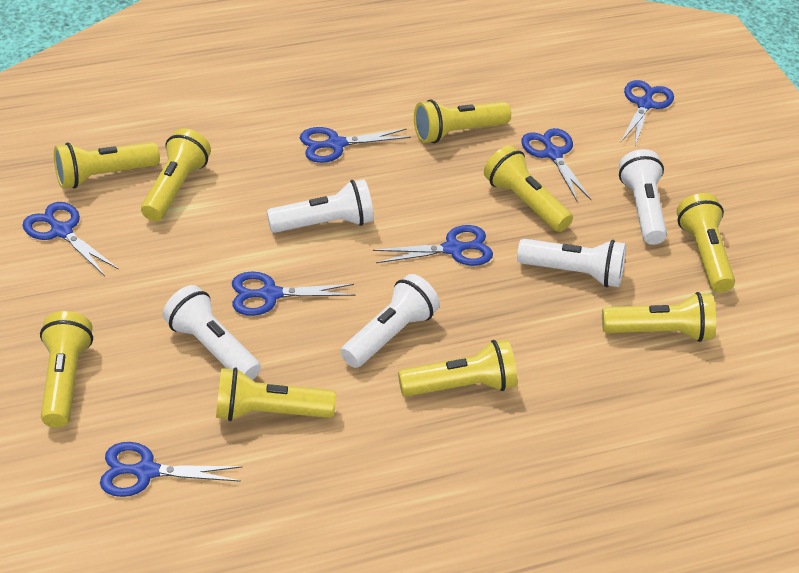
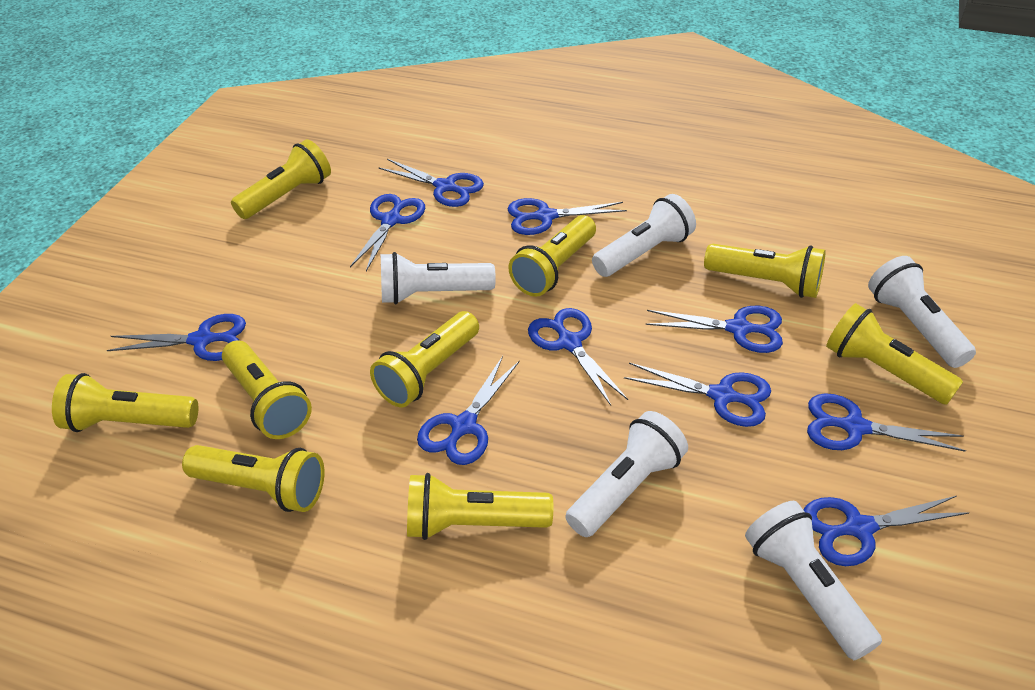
blue scissors: 7 -> 10

